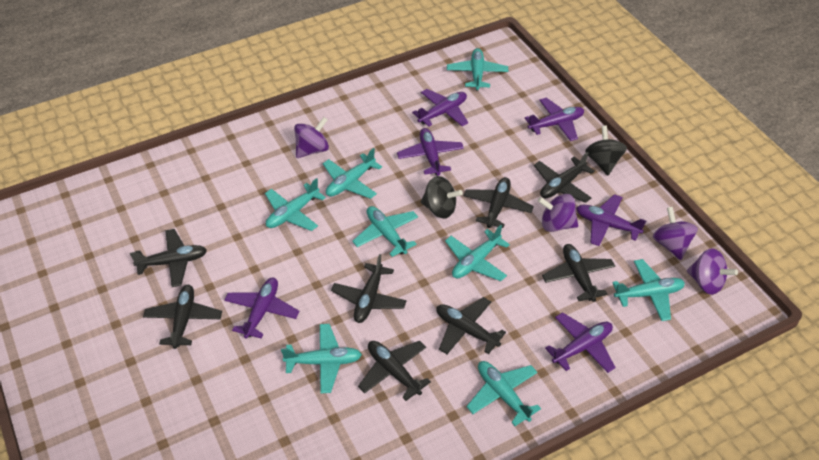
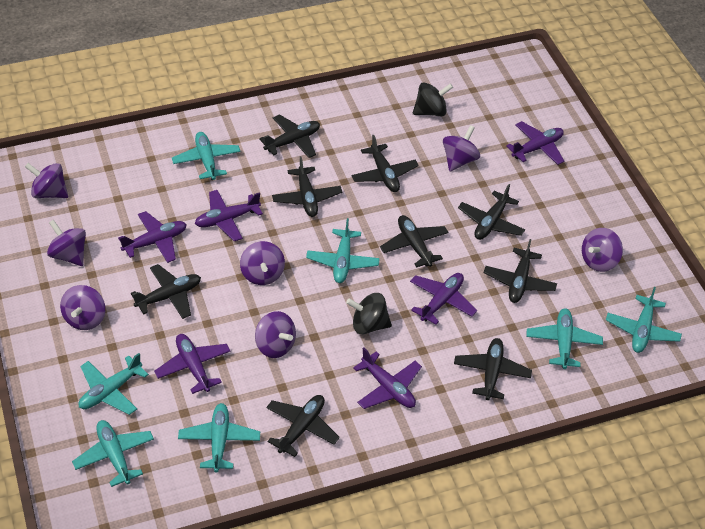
black plane: 8 -> 9
purple spinning top: 4 -> 7
turquoise plane: 8 -> 7

